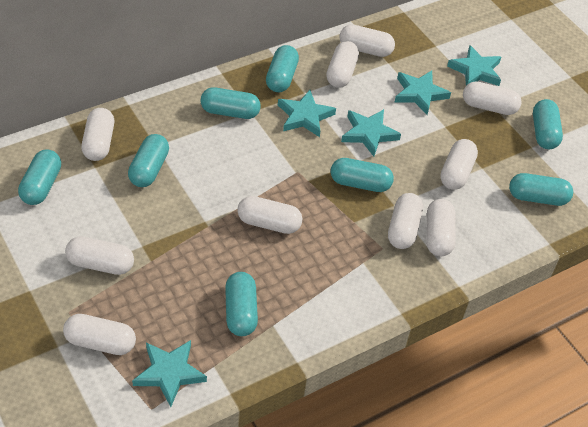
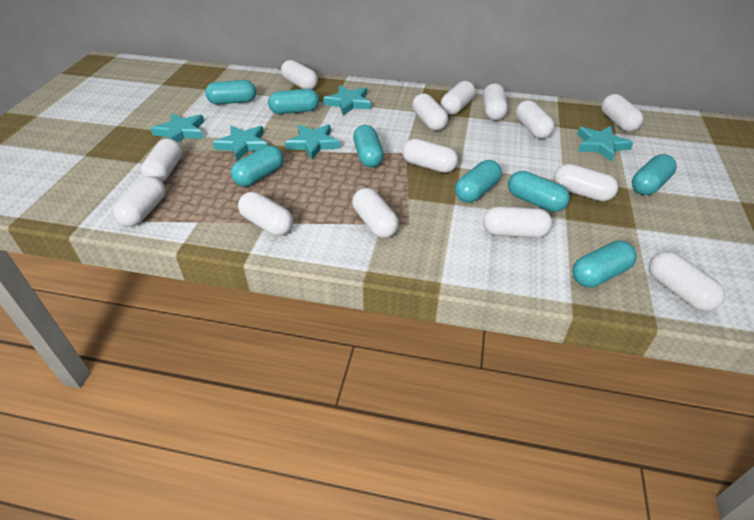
white capsule: 10 -> 14

